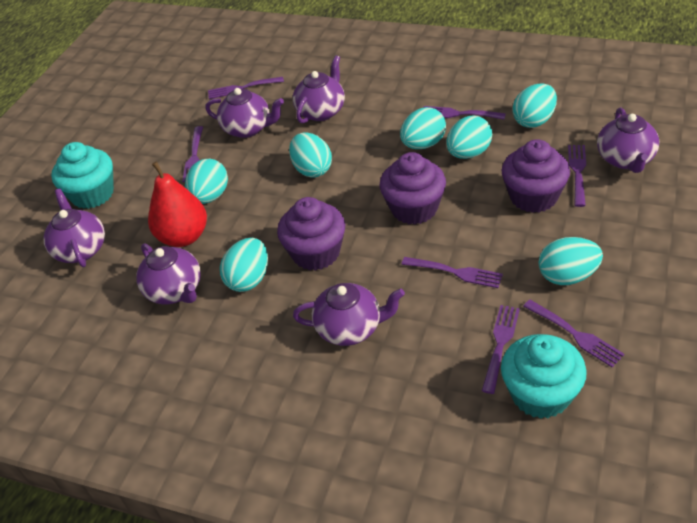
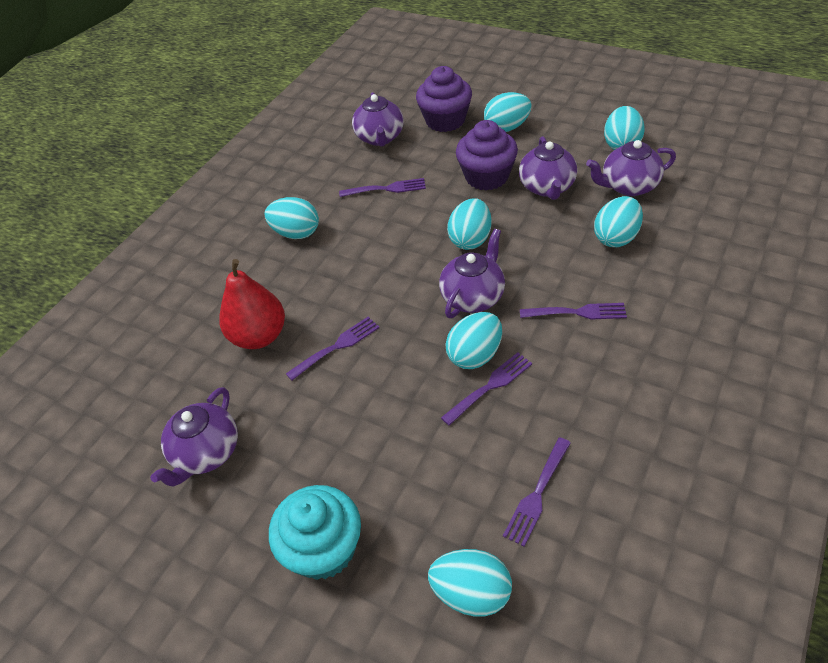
purple cupcake: 3 -> 2
purple fork: 7 -> 5
purple teapot: 6 -> 5
turquoise cupcake: 2 -> 1

